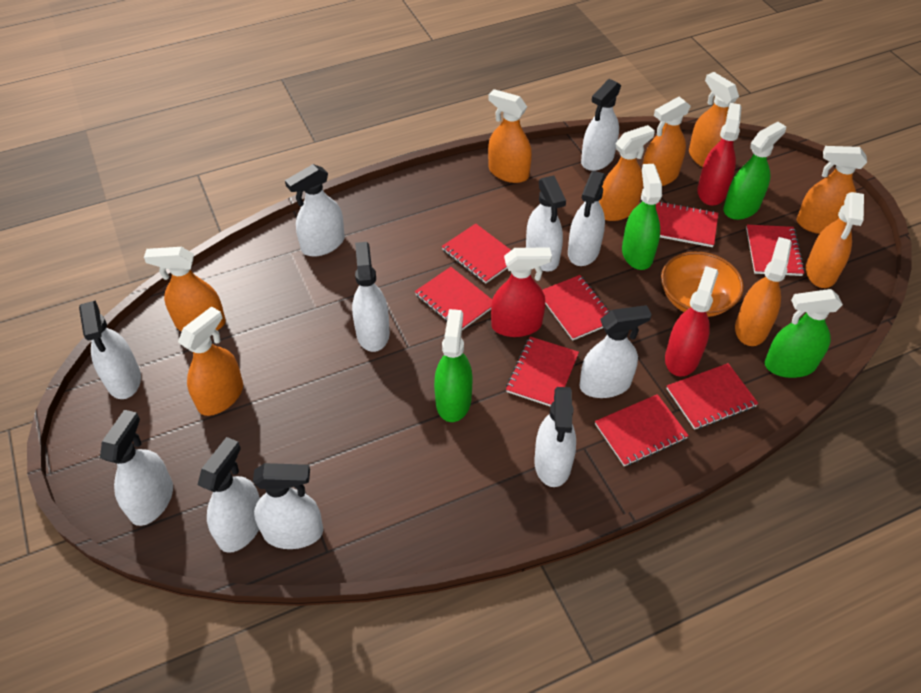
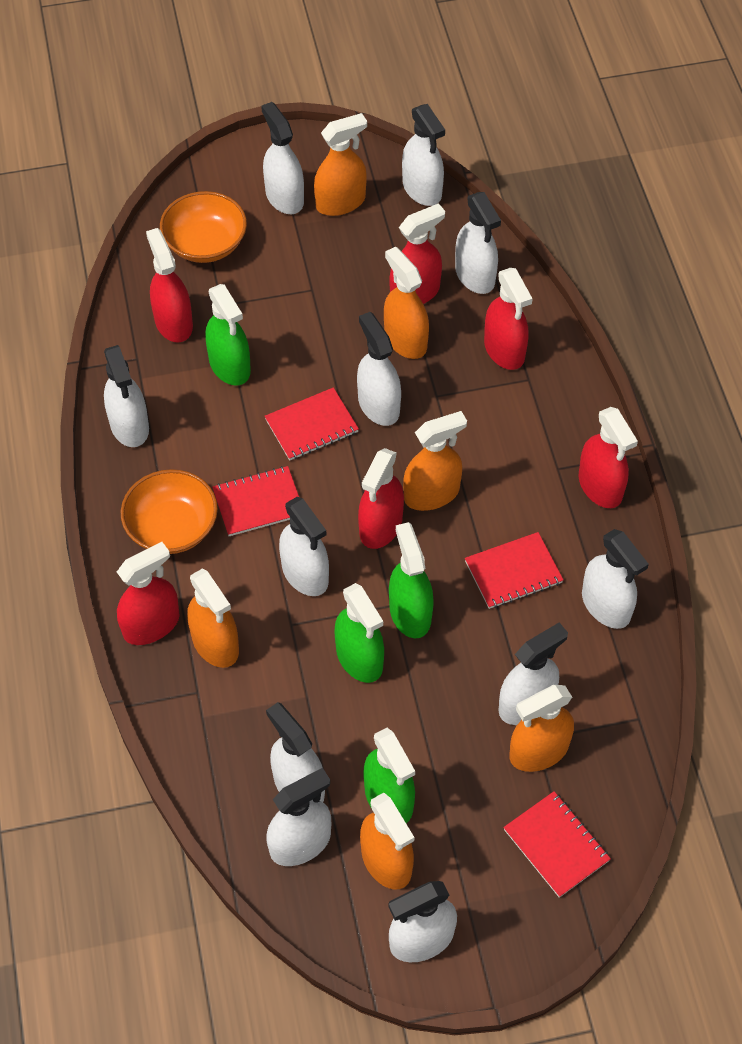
orange bowl: 1 -> 2
orange spray bottle: 9 -> 6
red notebook: 8 -> 4
red spray bottle: 3 -> 6

